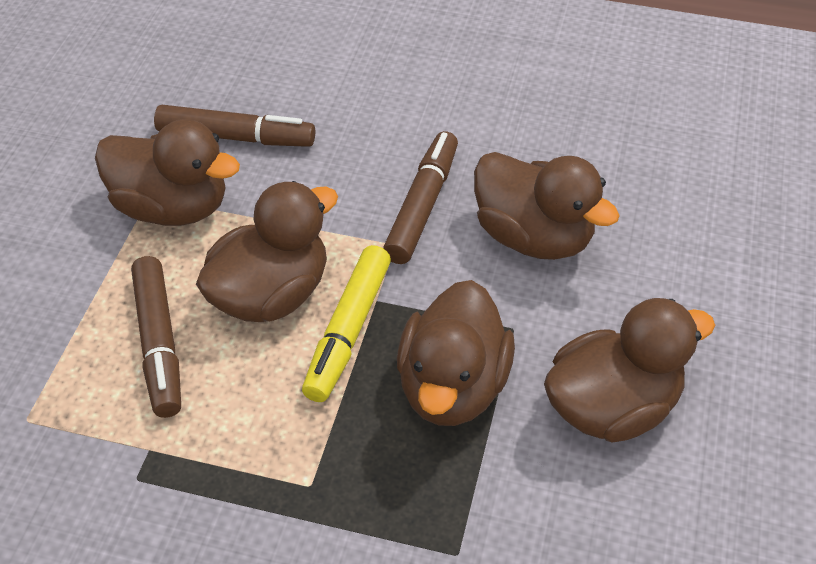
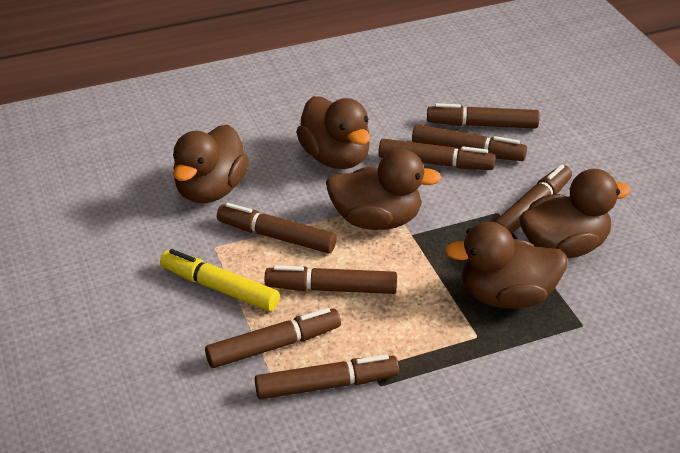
brown marker: 3 -> 8

